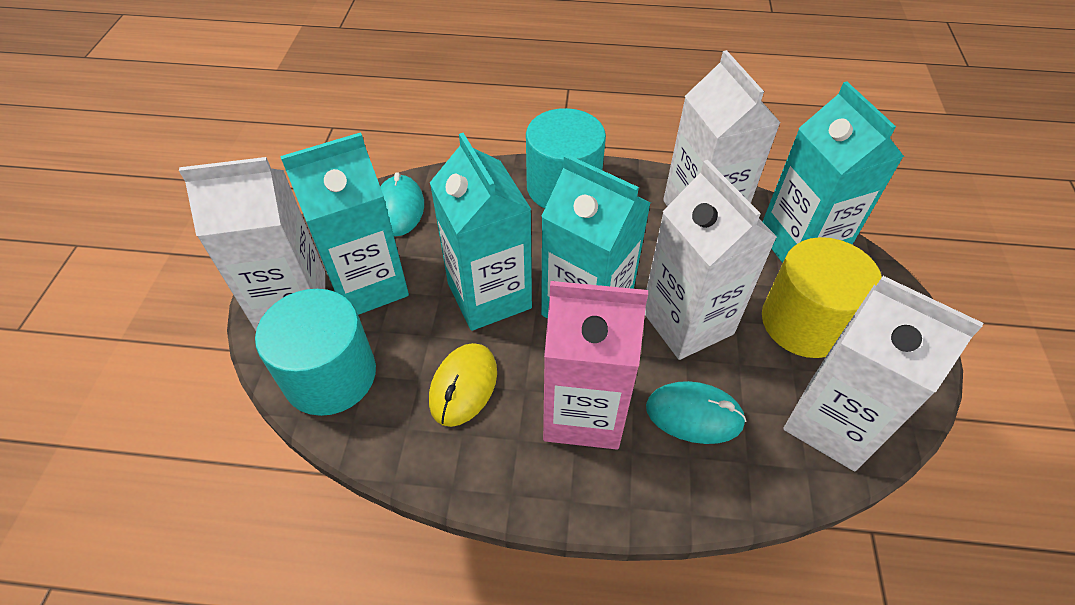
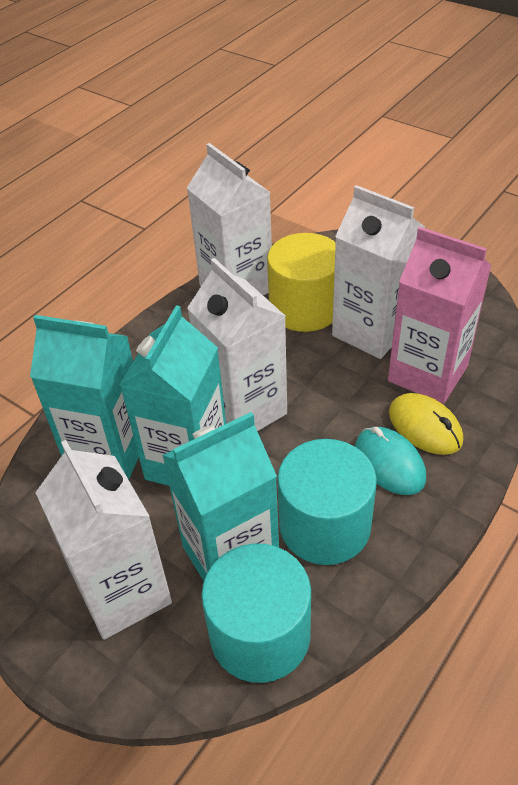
turquoise carton: 4 -> 3
turquoise mouse: 2 -> 1

